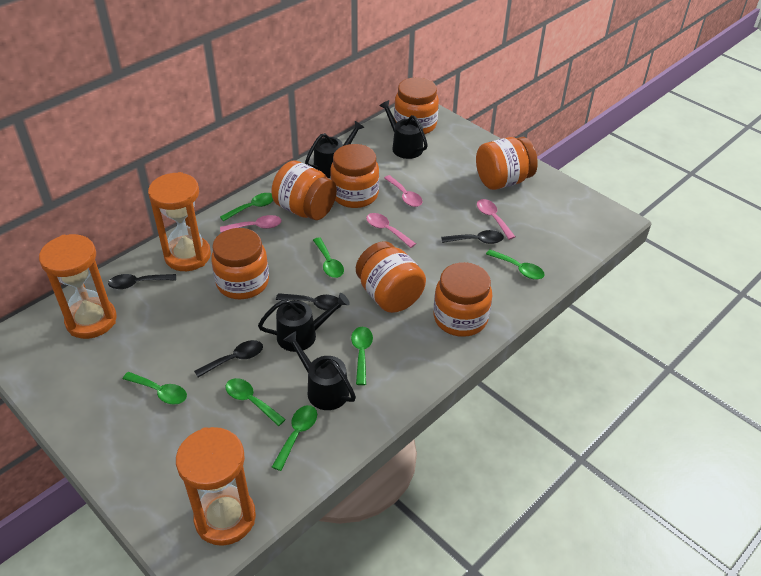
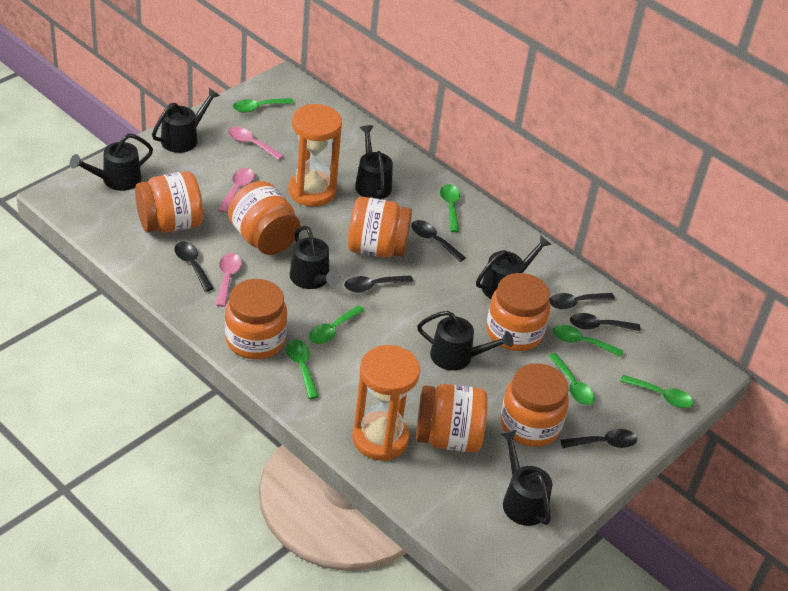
black spoon: 4 -> 6
black watering can: 4 -> 7
orange hourglass: 3 -> 2
pink spoon: 4 -> 3

